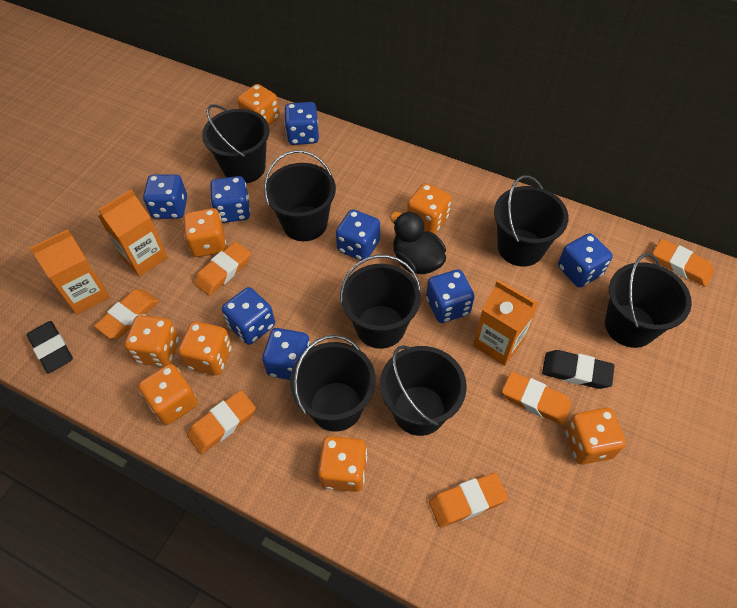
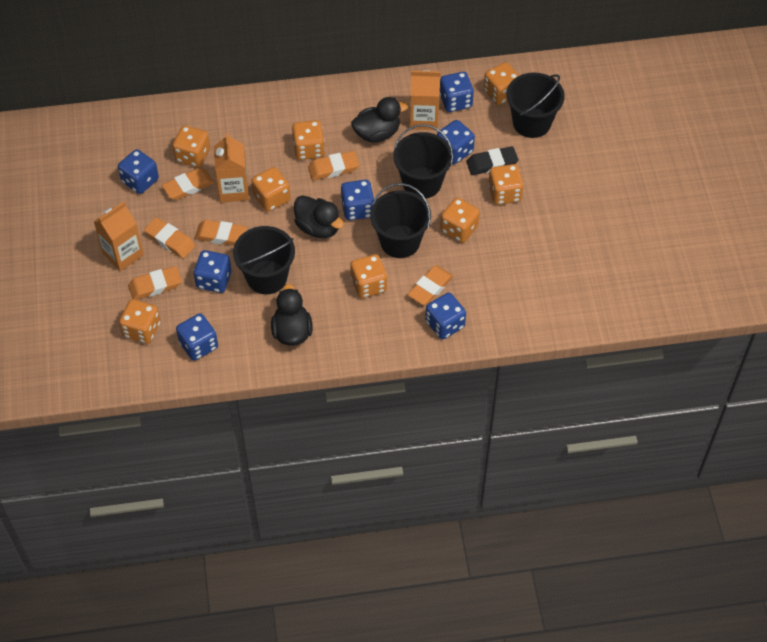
black bucket: 7 -> 4
black duck: 1 -> 3
black eraser: 2 -> 1
blue dice: 8 -> 7

